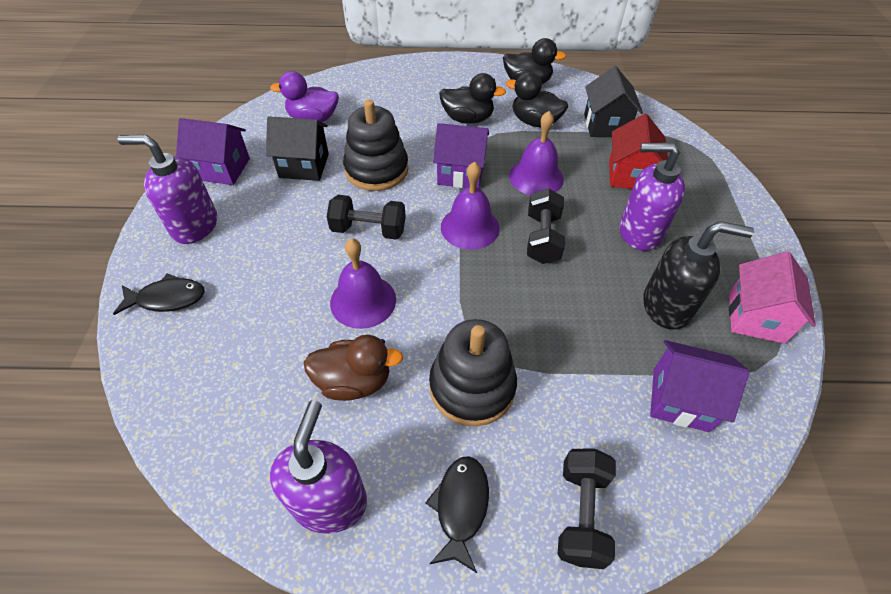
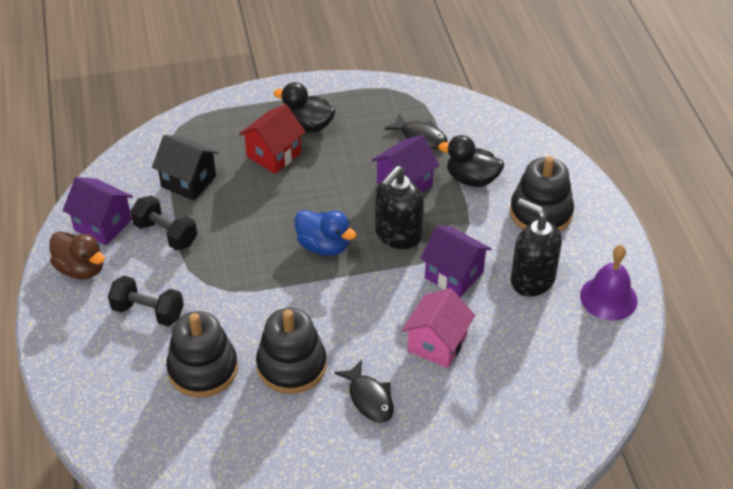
black duck: 3 -> 2
black dumbbell: 3 -> 2
black house: 2 -> 1
black soap dispenser: 1 -> 2
black stacking toy: 2 -> 3
blue duck: 0 -> 1
purple bell: 3 -> 1
purple duck: 1 -> 0
purple soap dispenser: 3 -> 0

